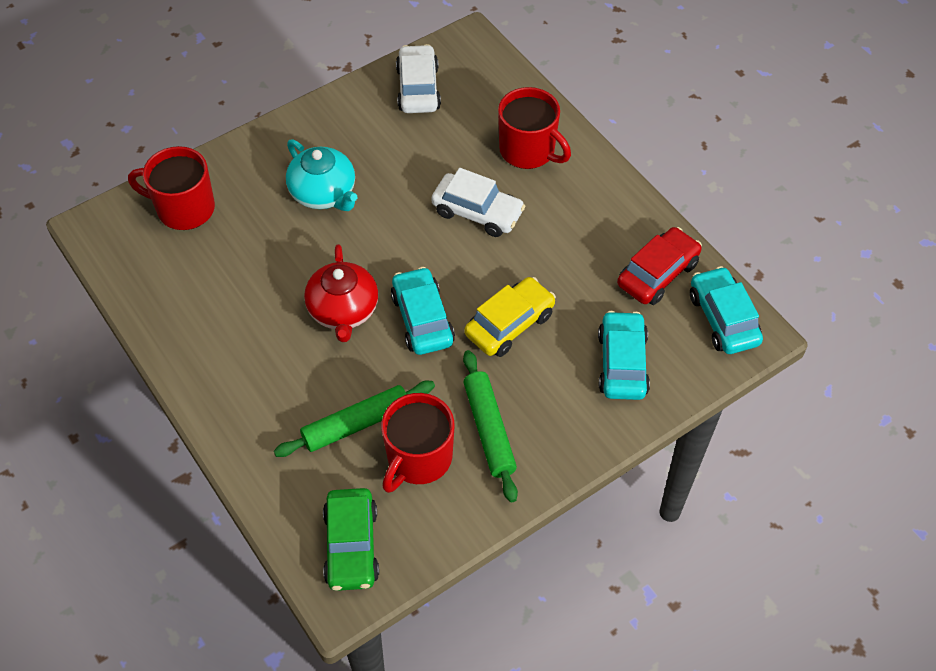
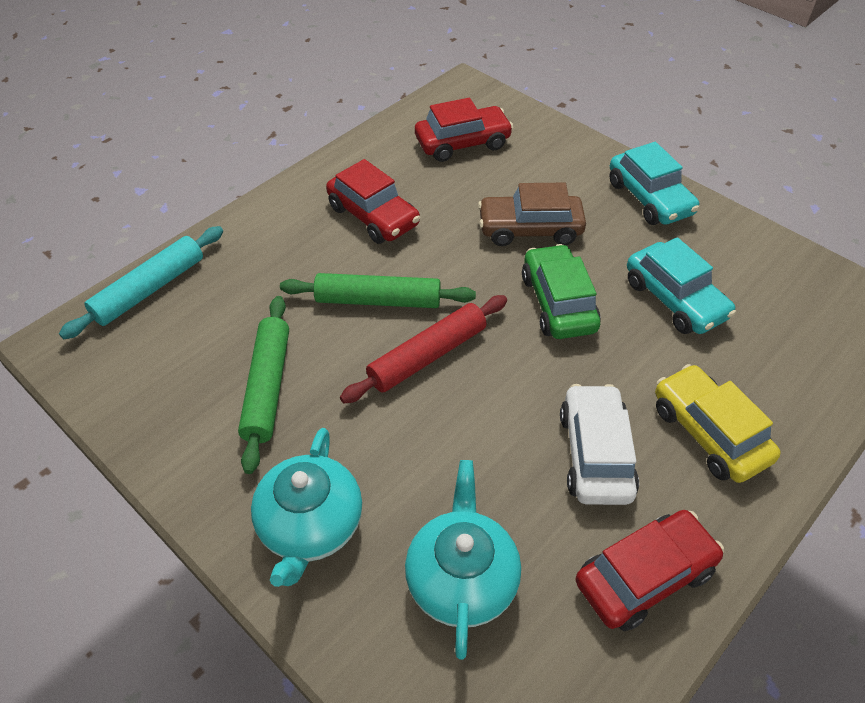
brown car: 0 -> 1
red car: 1 -> 3
red mug: 3 -> 0
red rolling pin: 0 -> 1
red teapot: 1 -> 0
turquoise car: 3 -> 2
turquoise rolling pin: 0 -> 1
turquoise teapot: 1 -> 2
white car: 2 -> 1

